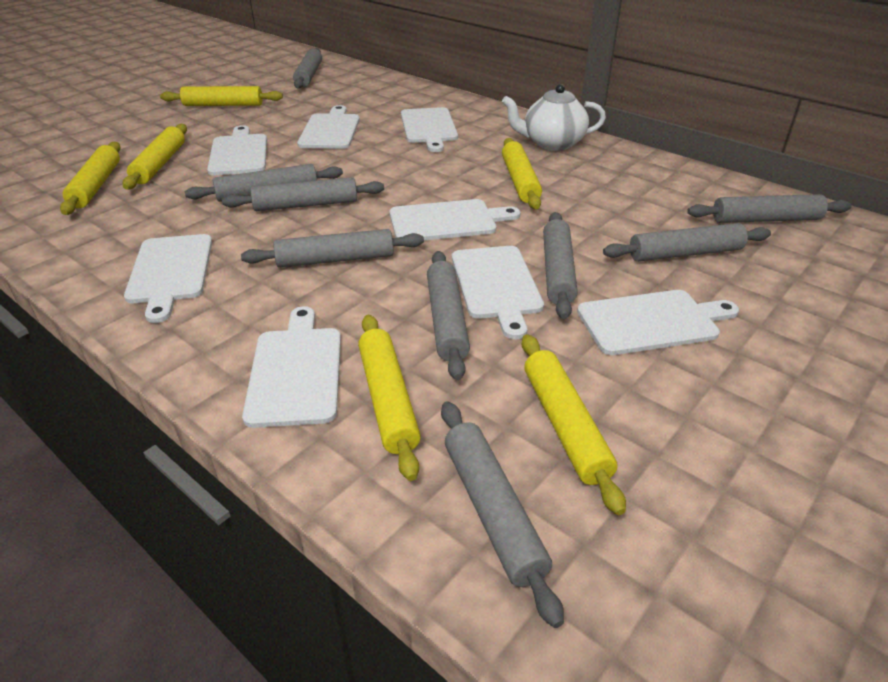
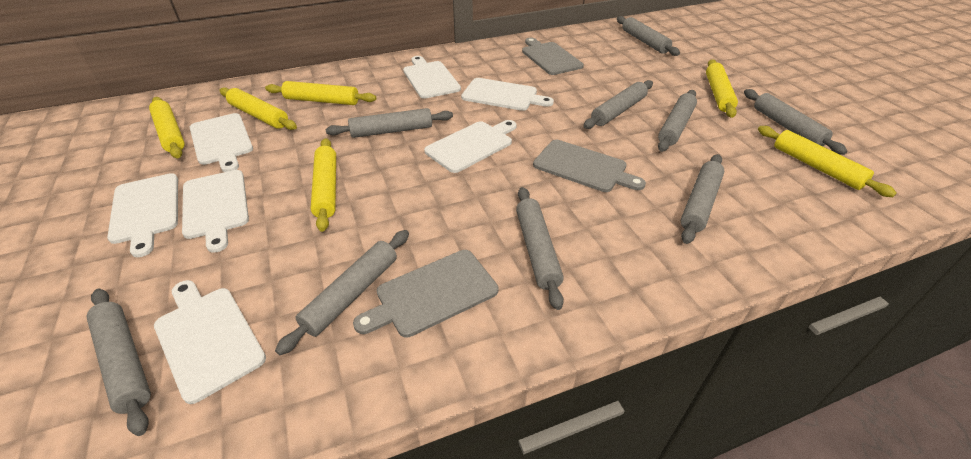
grey cutting board: 0 -> 3
white cutting board: 8 -> 7
white teapot: 1 -> 0

